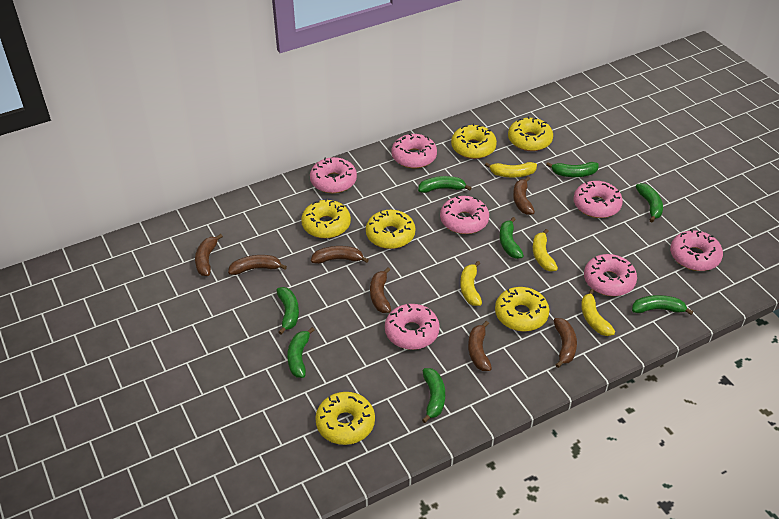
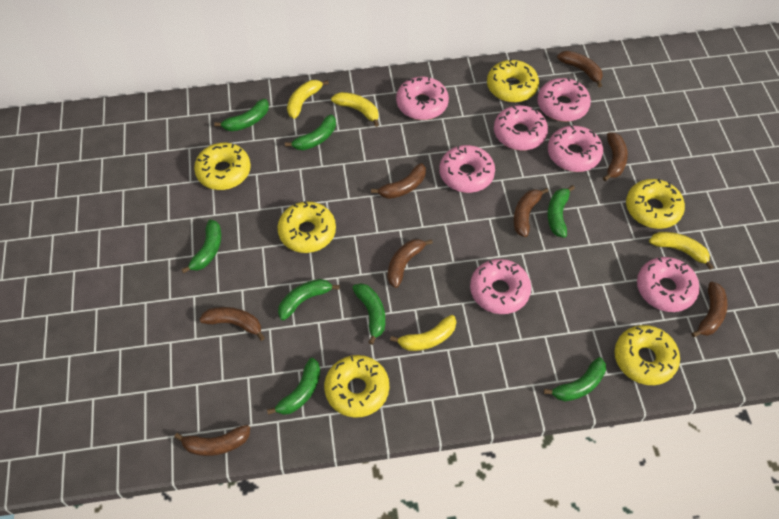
brown banana: 7 -> 8

